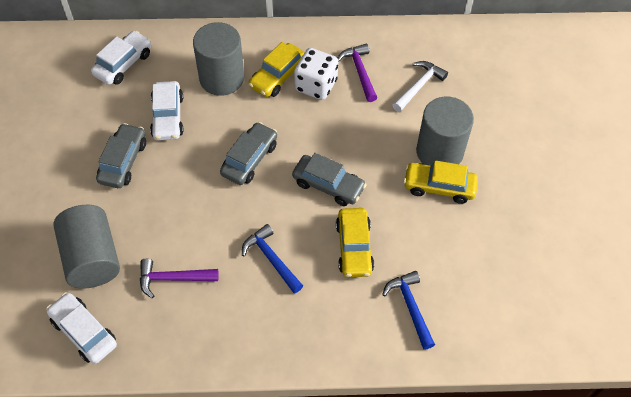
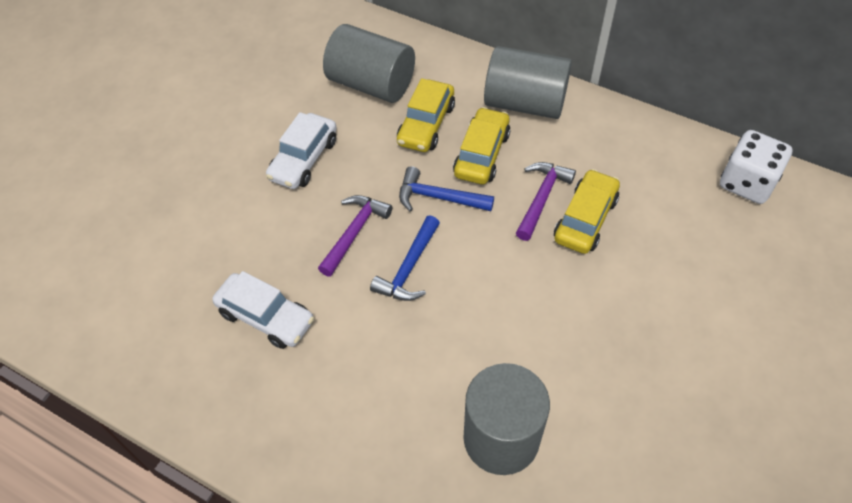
grey car: 3 -> 0
white car: 3 -> 2
white hammer: 1 -> 0

